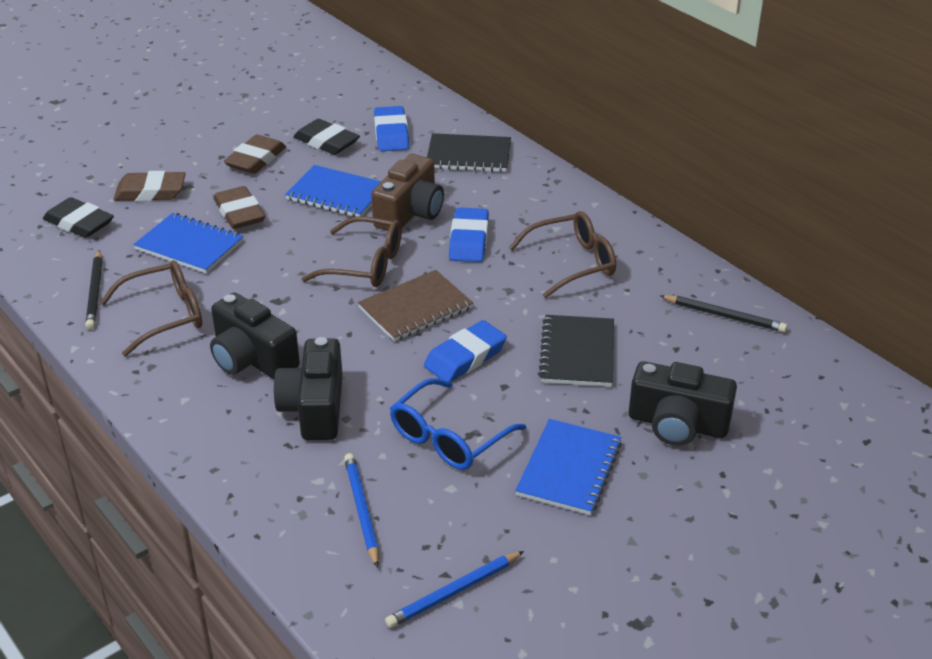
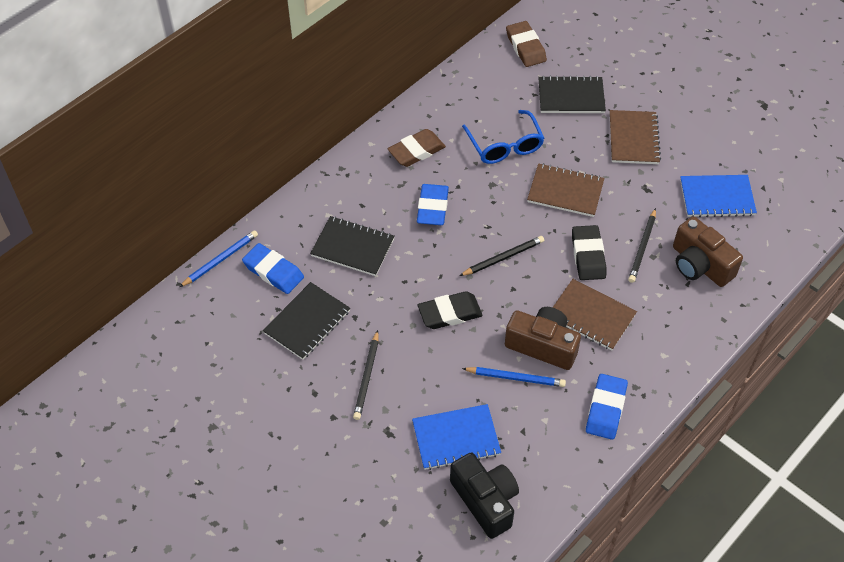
black camera: 3 -> 1
black notebook: 2 -> 3
black pencil: 2 -> 3
blue notebook: 3 -> 2
brown camera: 1 -> 2
brown eraser: 3 -> 2
brown glasses: 3 -> 0
brown notebook: 1 -> 3

